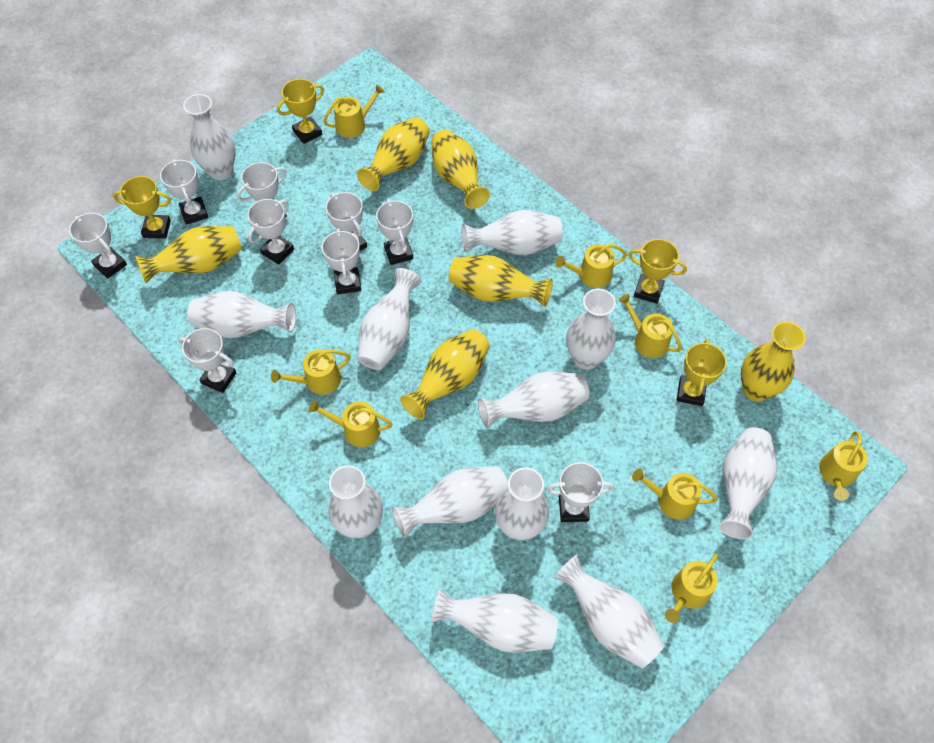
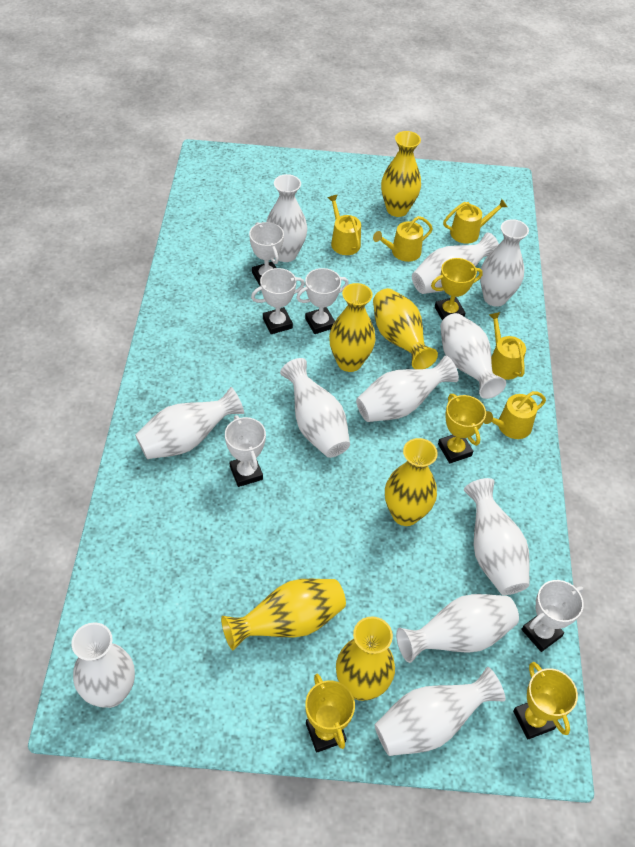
white trophy: 9 -> 5
white vase: 12 -> 11
yellow watering can: 8 -> 5

